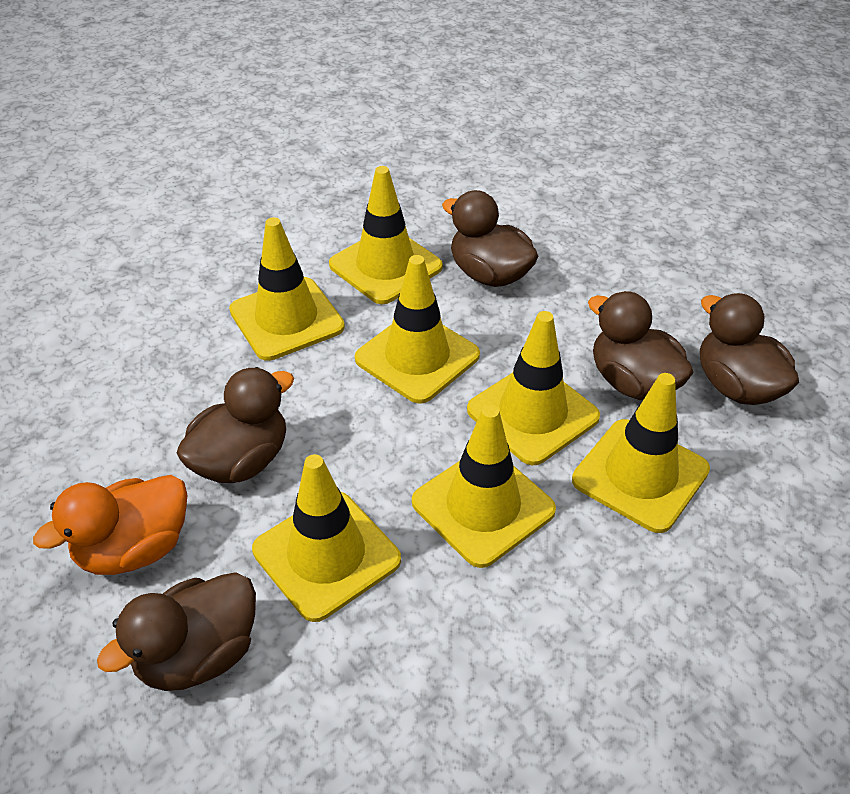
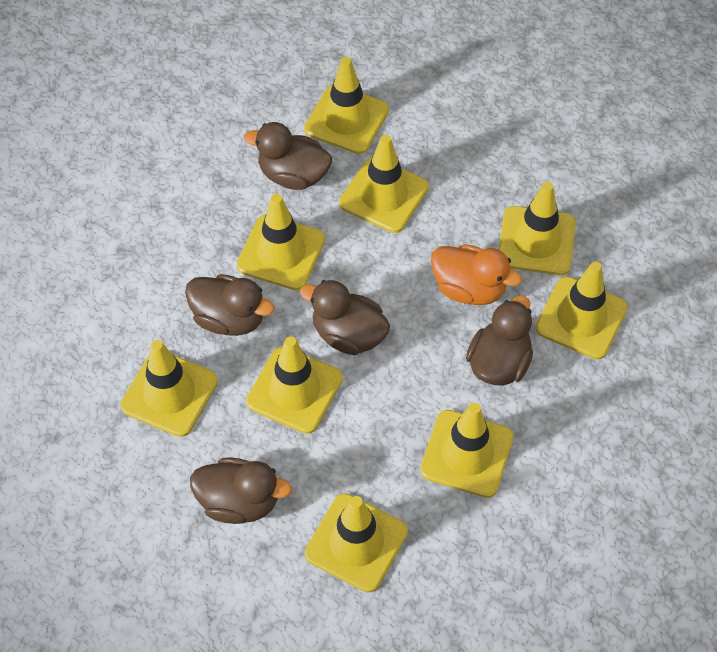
yellow traffic cone: 7 -> 9

